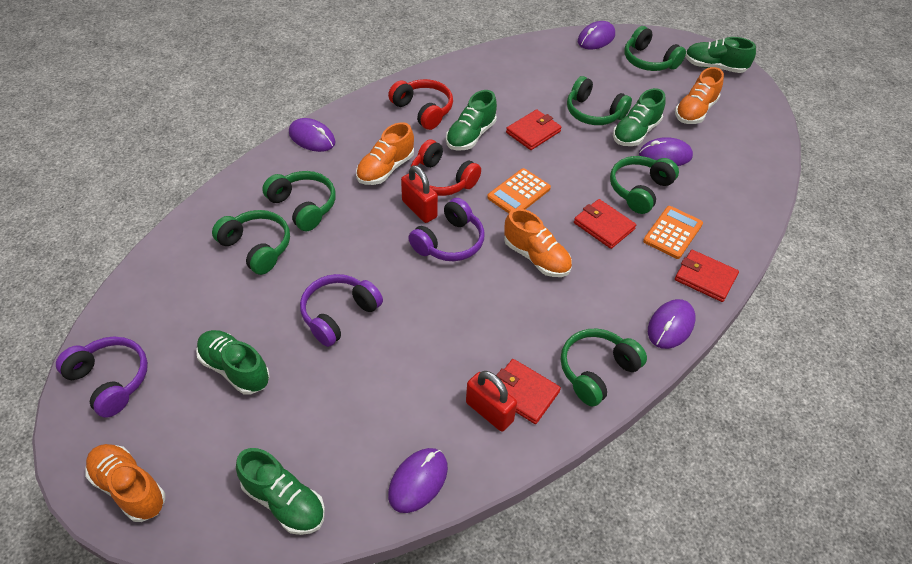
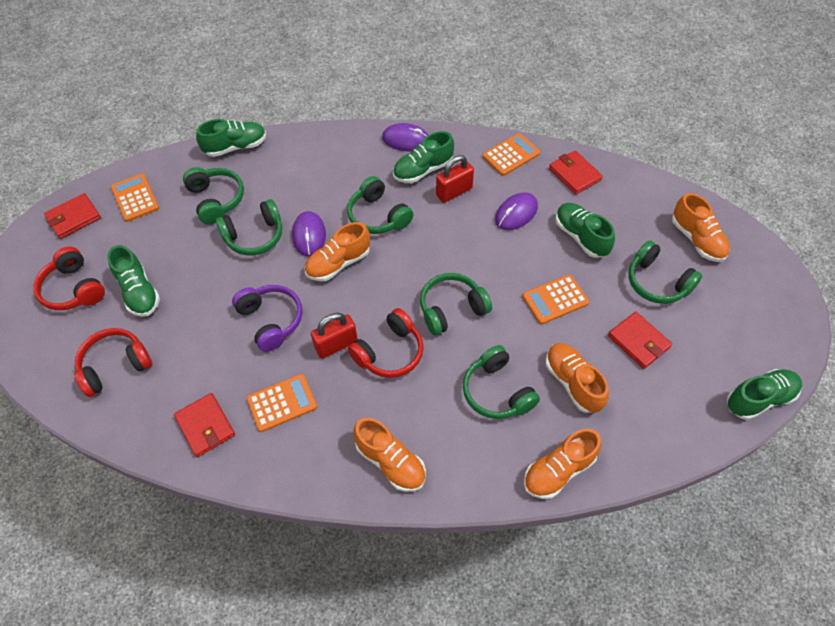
orange calculator: 2 -> 4
orange shoe: 4 -> 5
purple headphones: 3 -> 1
purple mouse: 5 -> 3
red headphones: 2 -> 3

